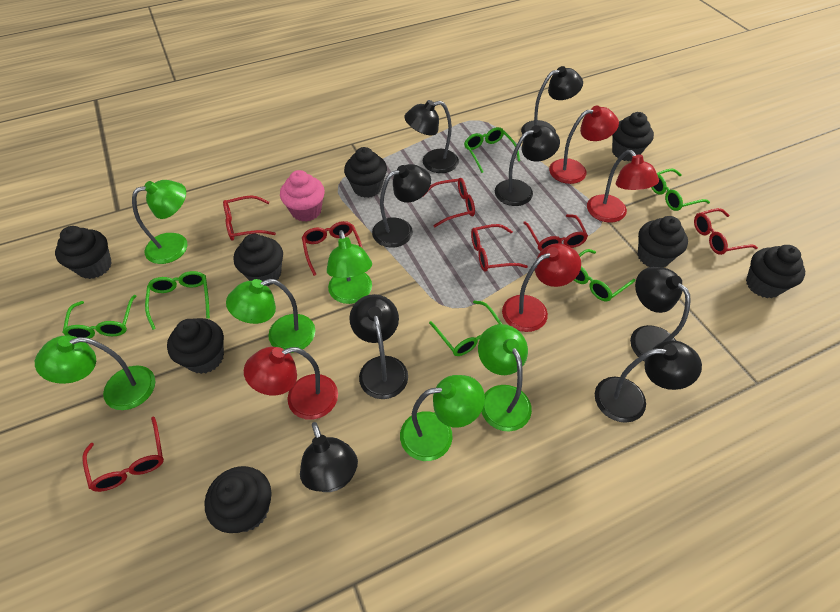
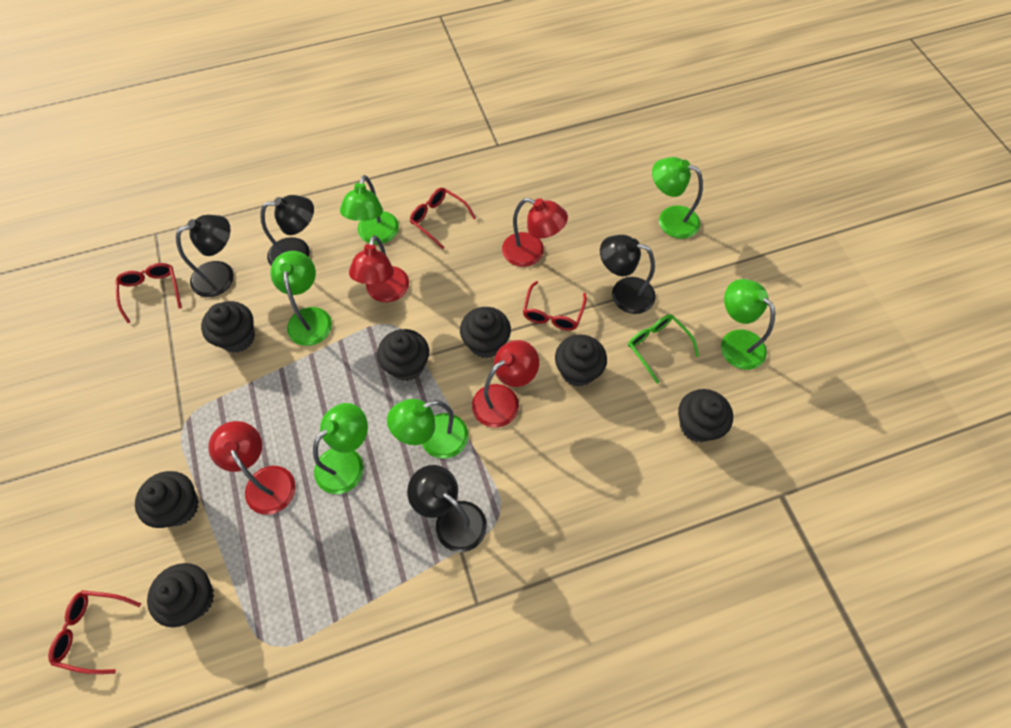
black cupcake: 8 -> 7
black lamp: 8 -> 4
green glasses: 6 -> 1
pink cupcake: 1 -> 0
red glasses: 7 -> 4

